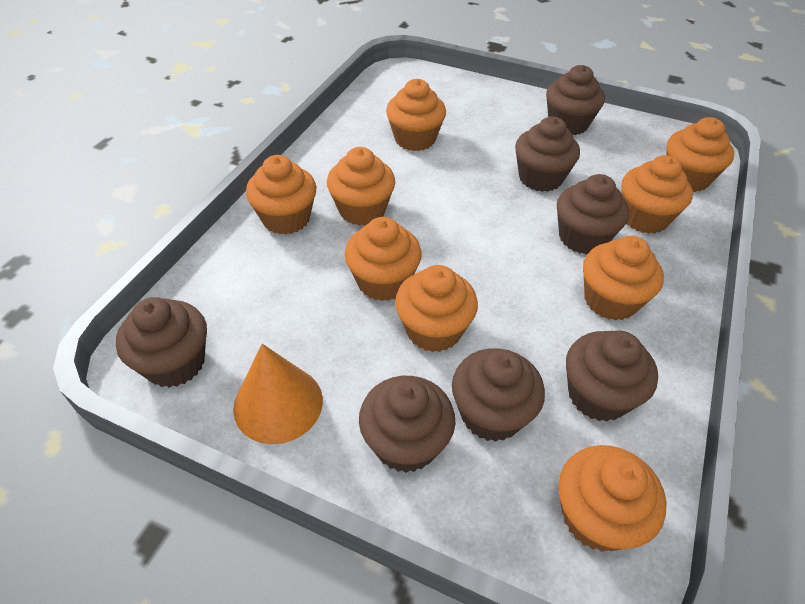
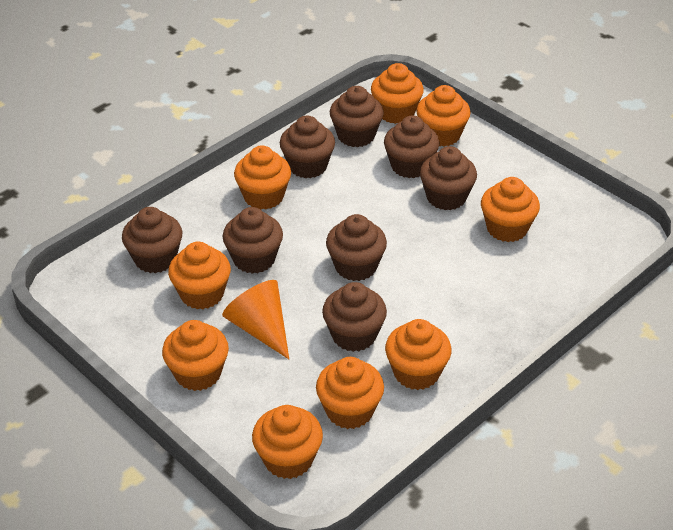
brown cupcake: 7 -> 8

